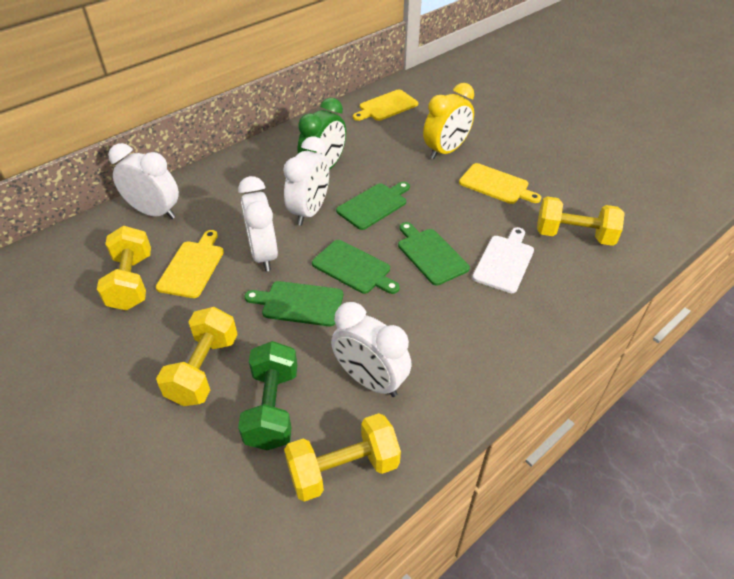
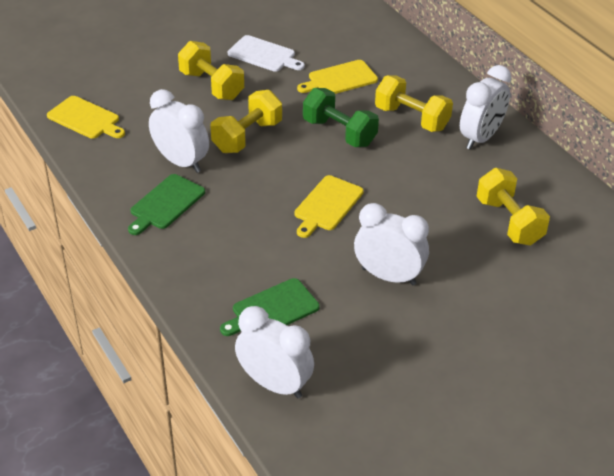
green clock: 1 -> 0
green cutting board: 4 -> 2
yellow clock: 1 -> 0

